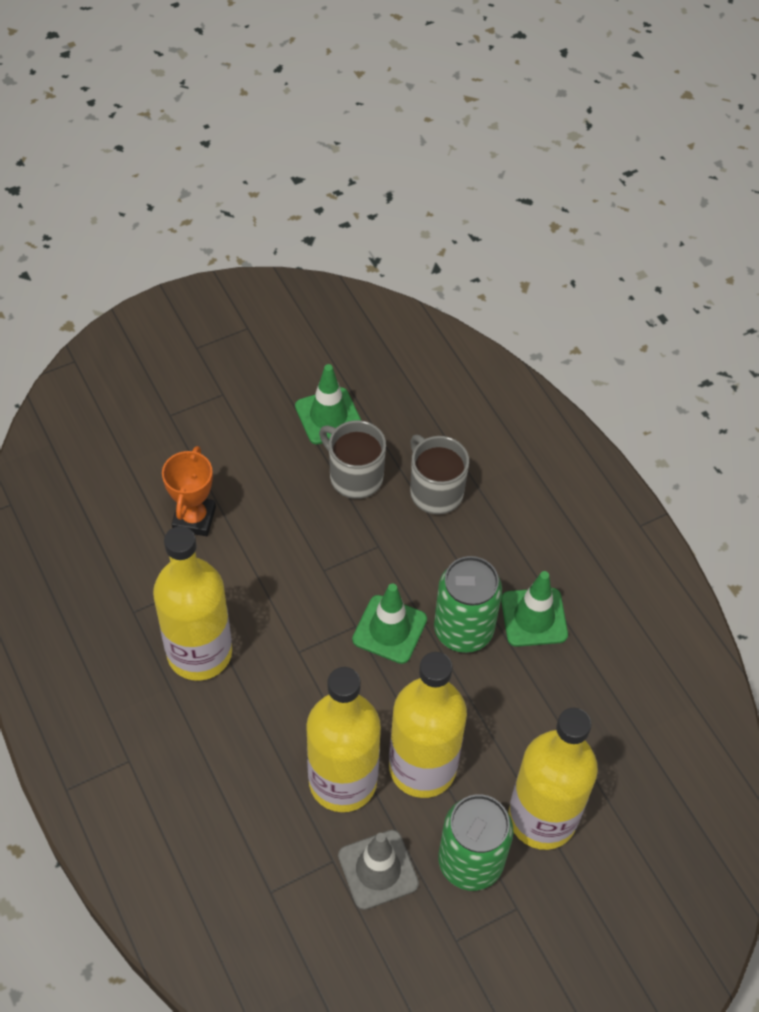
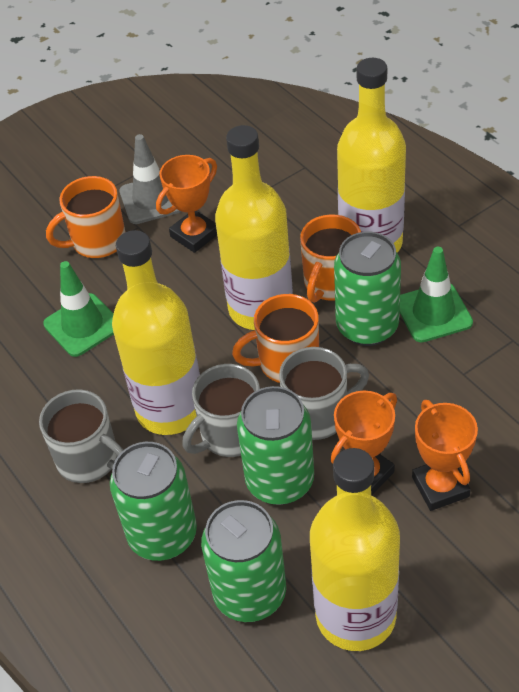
green can: 2 -> 4
green traffic cone: 3 -> 2
grey mug: 2 -> 3
orange mug: 0 -> 3
orange trophy: 1 -> 3

